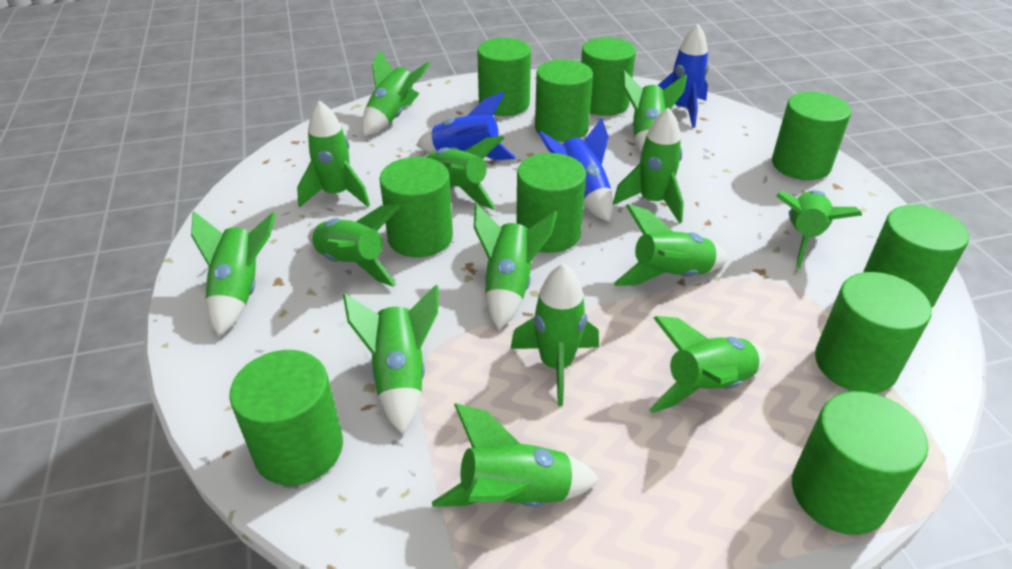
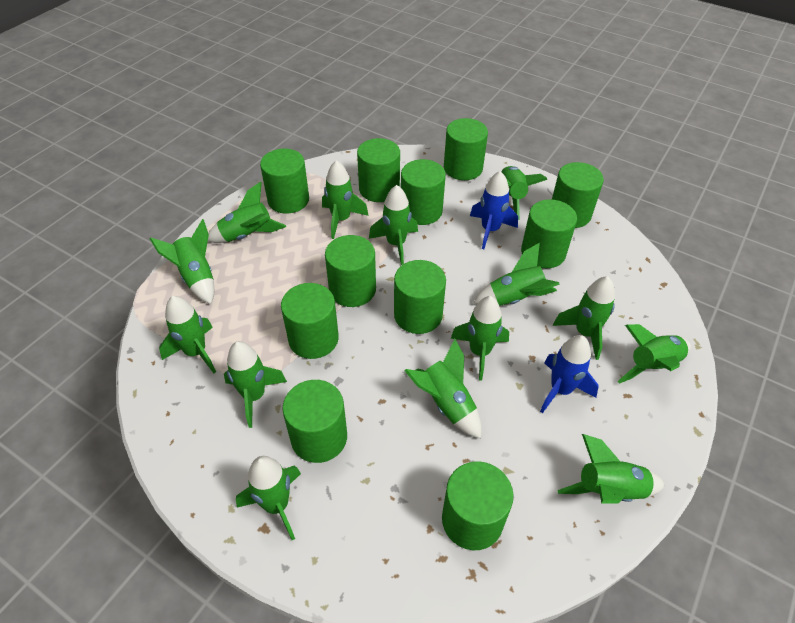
blue rocket: 3 -> 2
green cylinder: 10 -> 11

